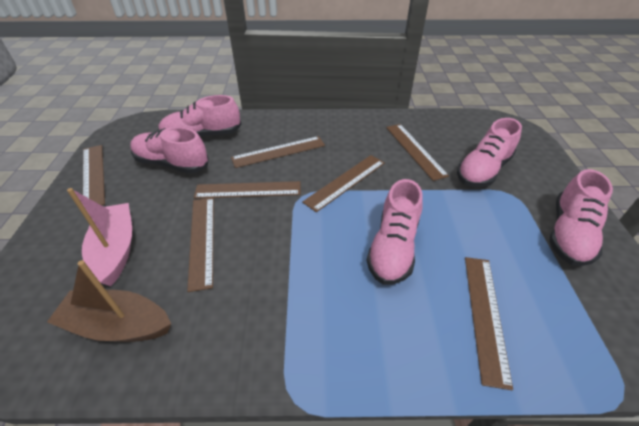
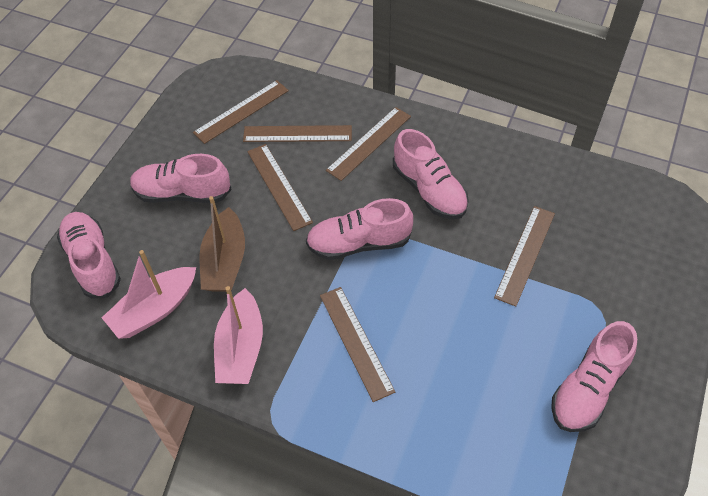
brown ruler: 7 -> 6
pink boat: 1 -> 2

